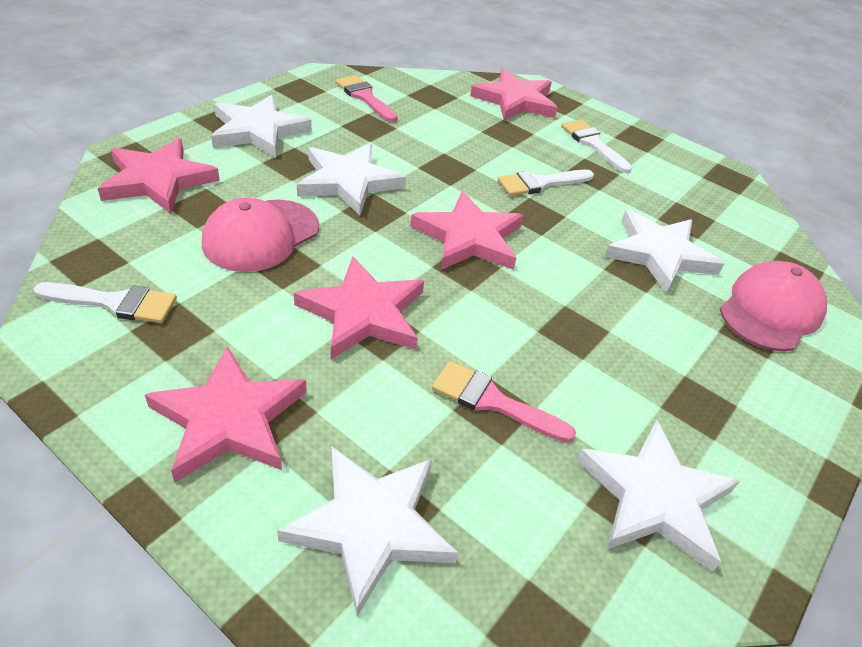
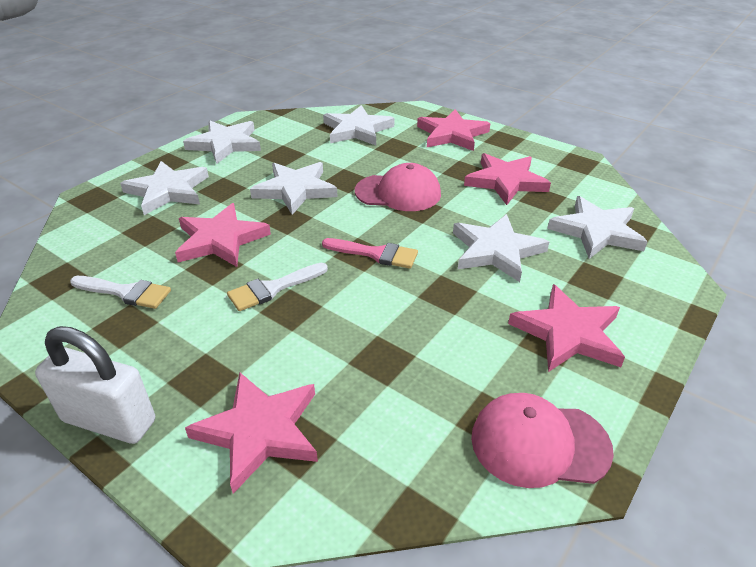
pink brush: 2 -> 1
white brush: 3 -> 2
white padlock: 0 -> 1
white star: 5 -> 6

